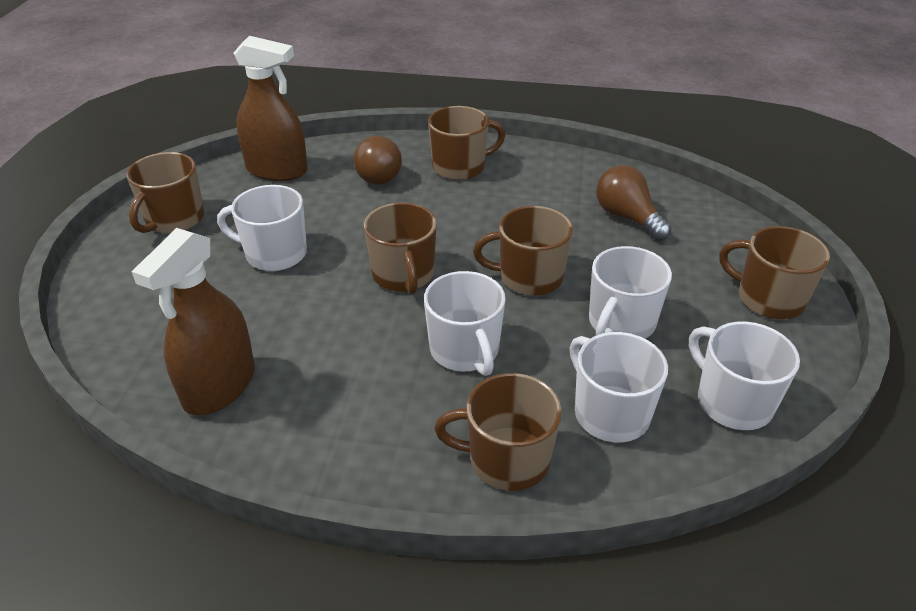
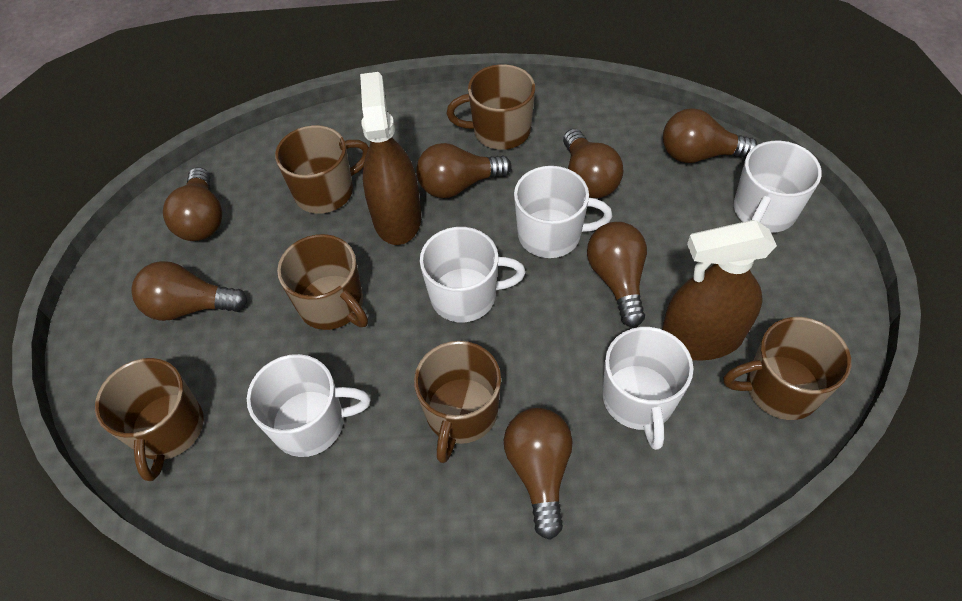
brown light bulb: 2 -> 7

